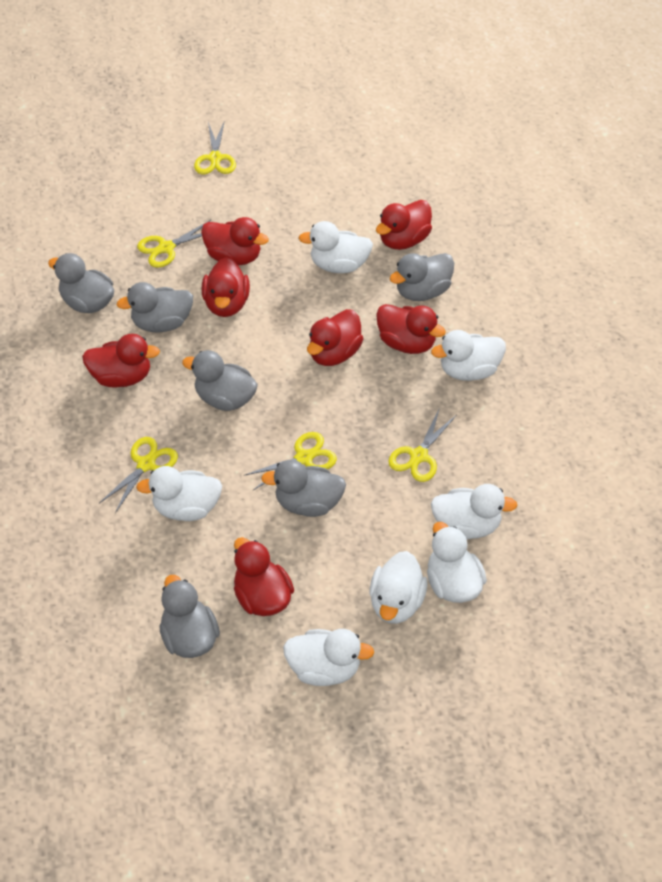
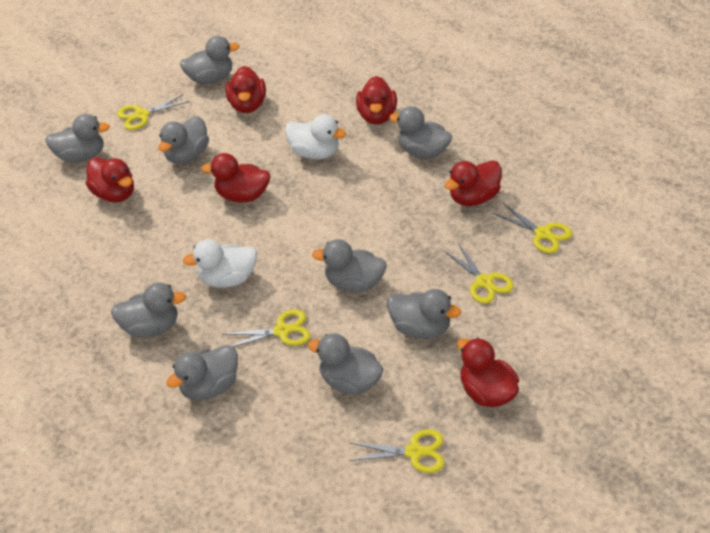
grey duck: 6 -> 9
red duck: 7 -> 6
white duck: 7 -> 2

